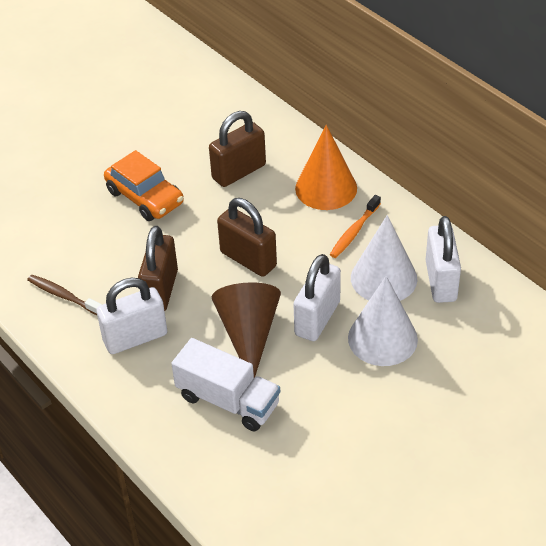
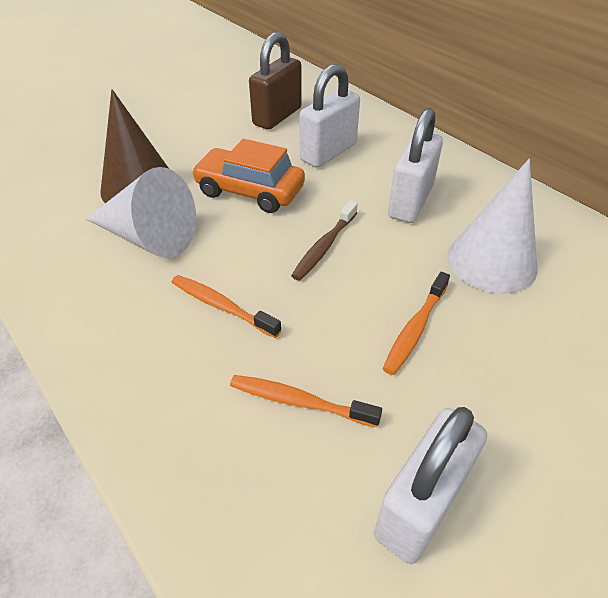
brown padlock: 3 -> 1
orange cone: 1 -> 0
orange toothbrush: 1 -> 3
white truck: 1 -> 0

